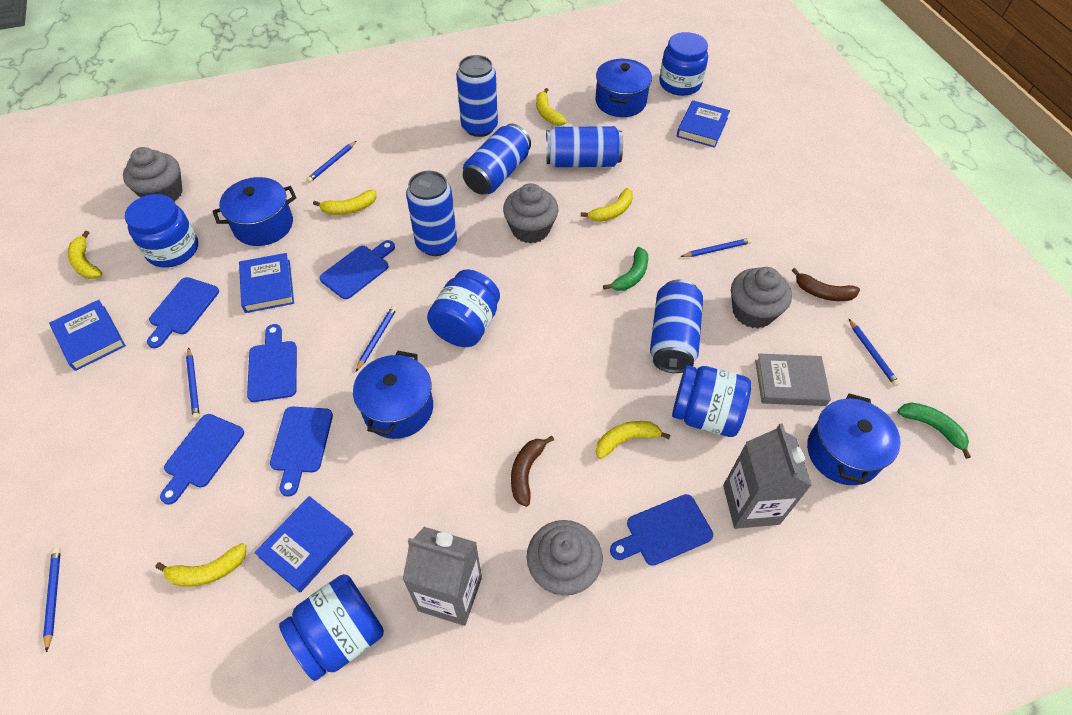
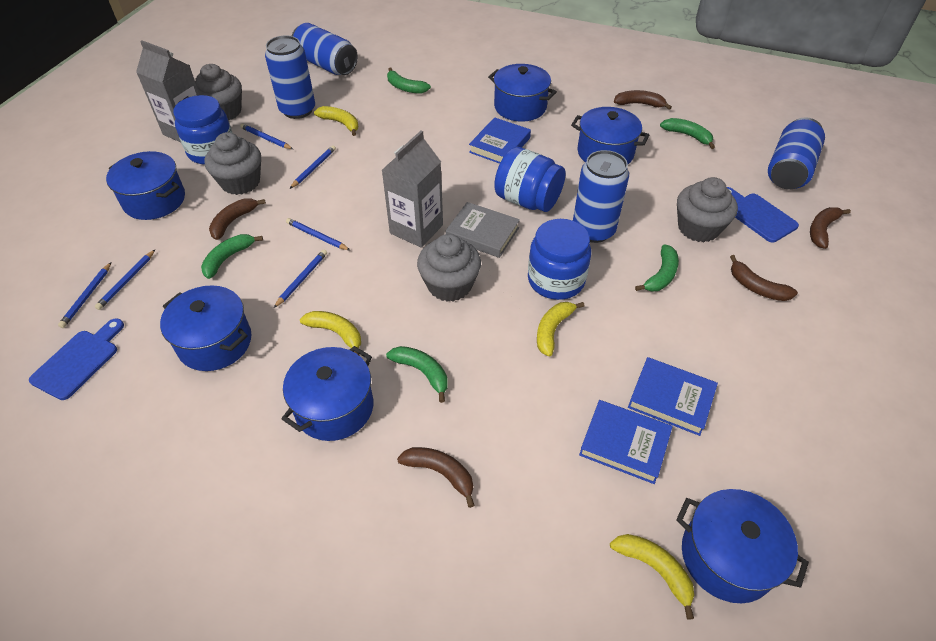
blue book: 4 -> 3
blue can: 5 -> 4
blue cutting board: 6 -> 2
blue jar: 5 -> 3
blue pot: 4 -> 6
brown banana: 2 -> 5
green banana: 2 -> 5
yellow banana: 6 -> 4

